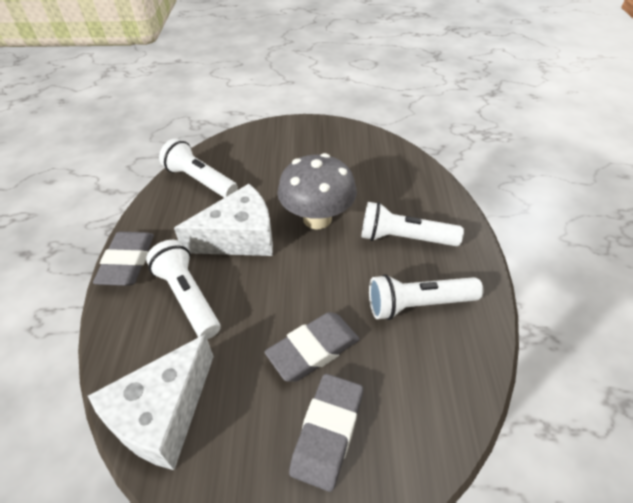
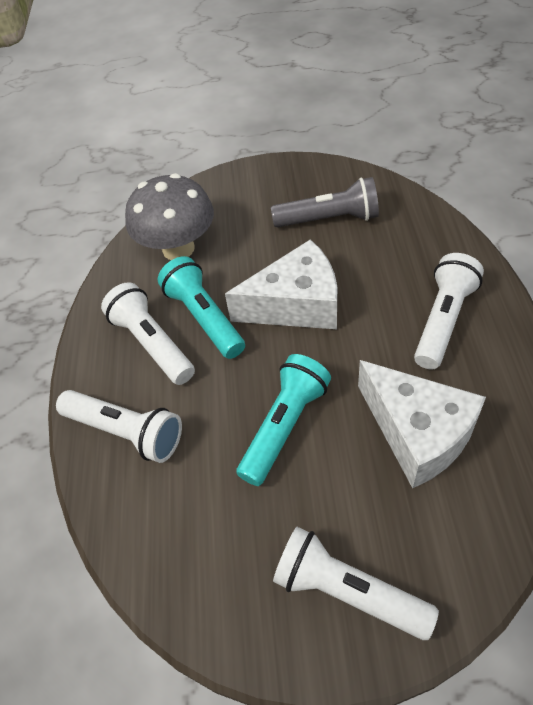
grey eraser: 3 -> 0
grey flashlight: 0 -> 1
turquoise flashlight: 0 -> 2

